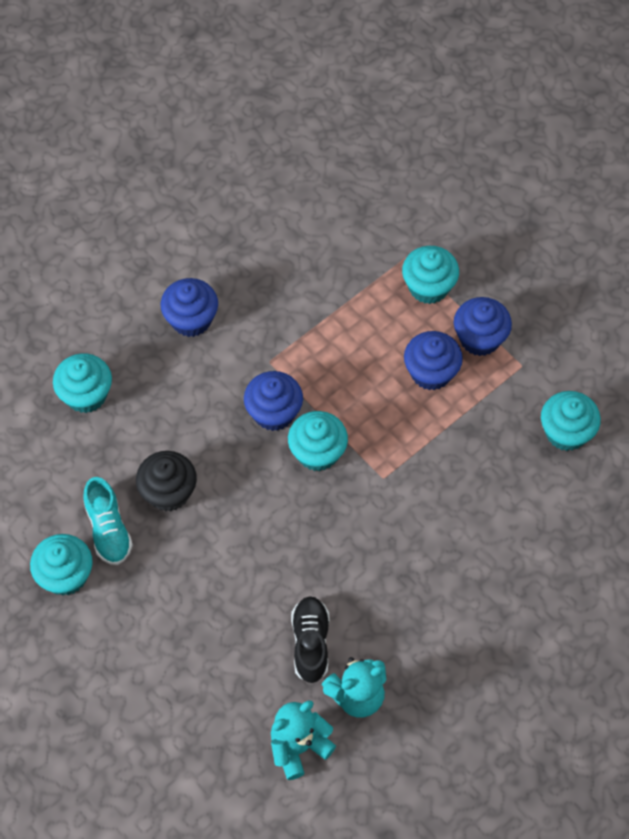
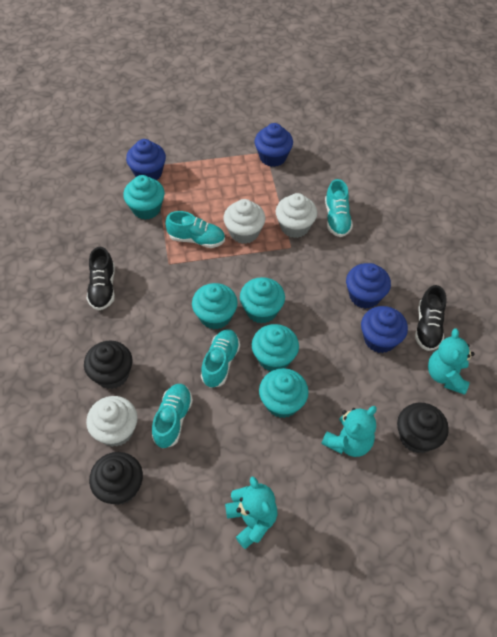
black cupcake: 1 -> 3
black shoe: 1 -> 2
turquoise shoe: 1 -> 4
turquoise teddy bear: 2 -> 3
white cupcake: 0 -> 3

